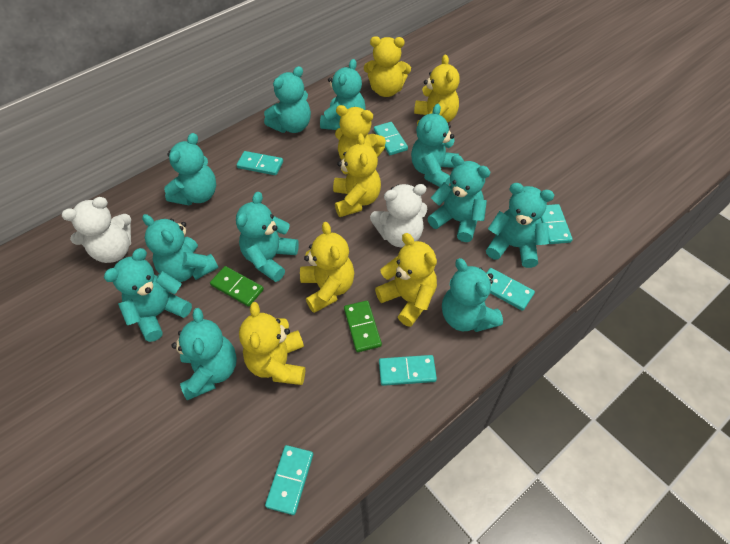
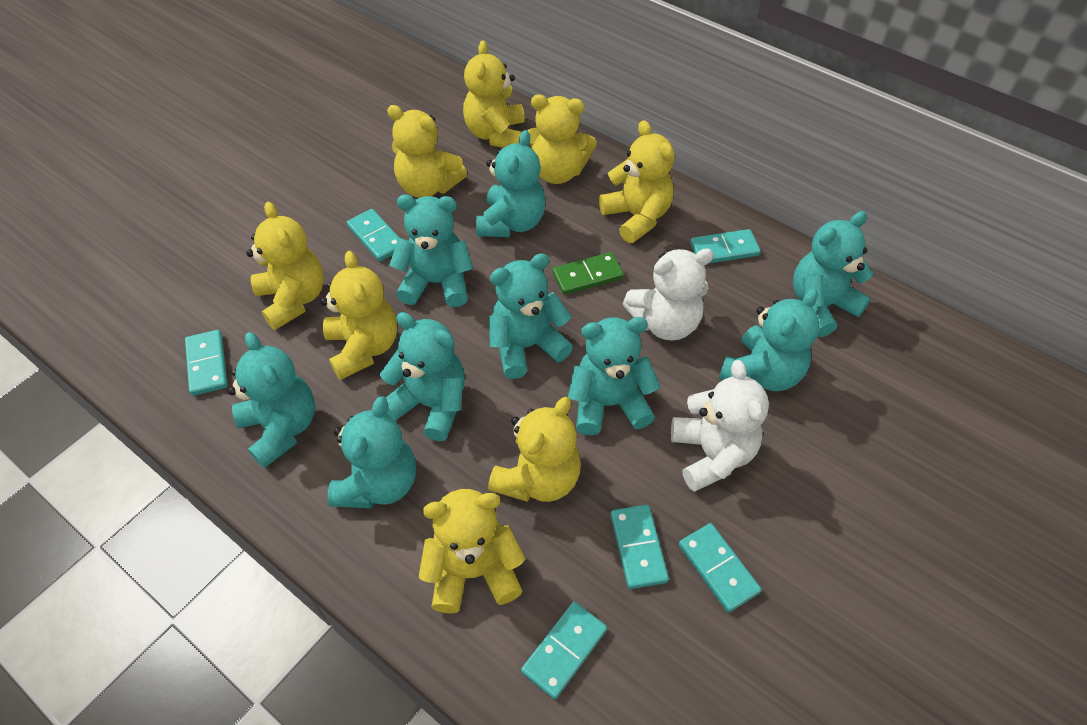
green domino: 2 -> 1
turquoise teddy bear: 11 -> 9
yellow teddy bear: 7 -> 8

